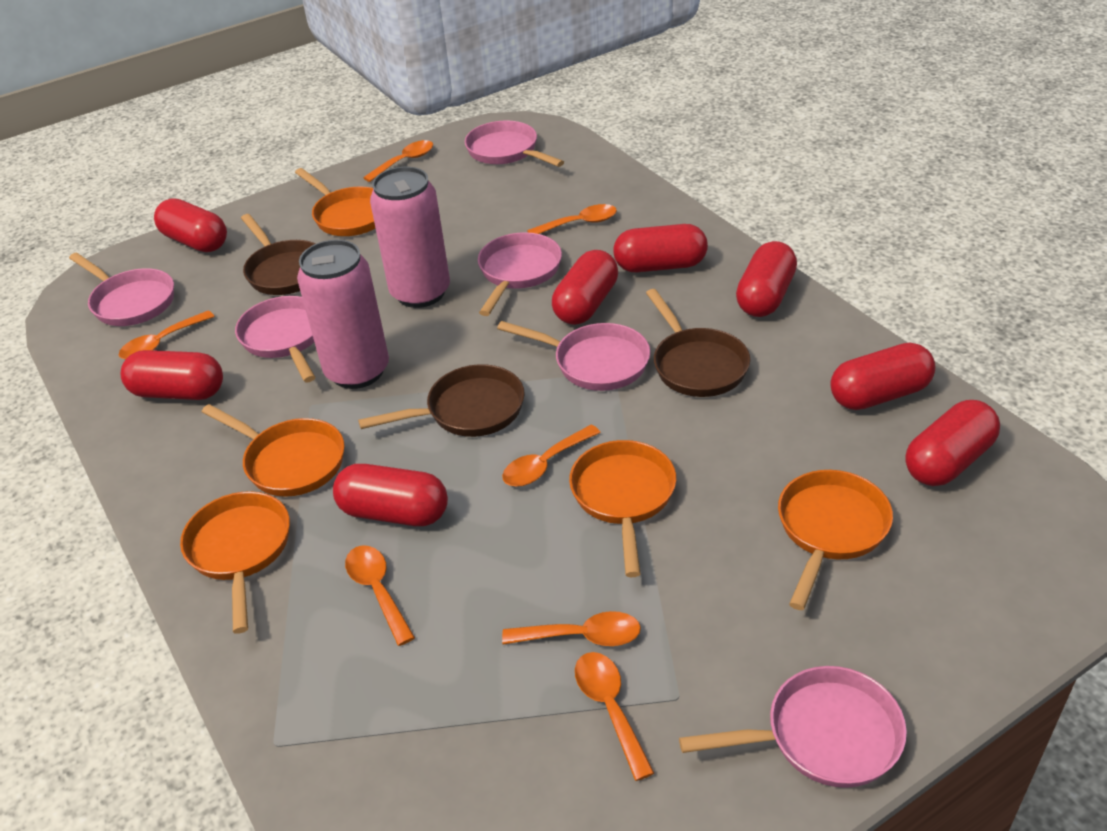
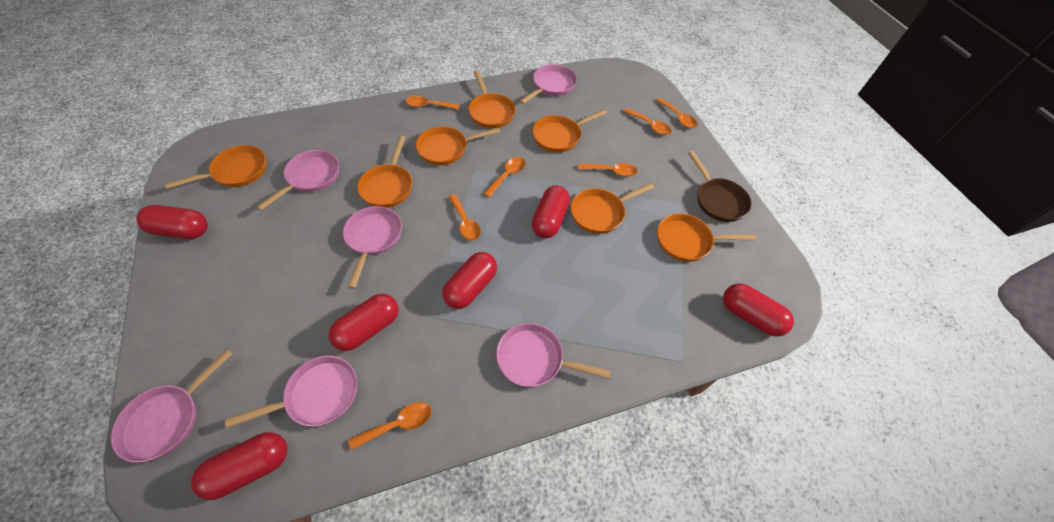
brown pan: 3 -> 1
orange pan: 5 -> 7
pink can: 2 -> 0
red capsule: 8 -> 6

